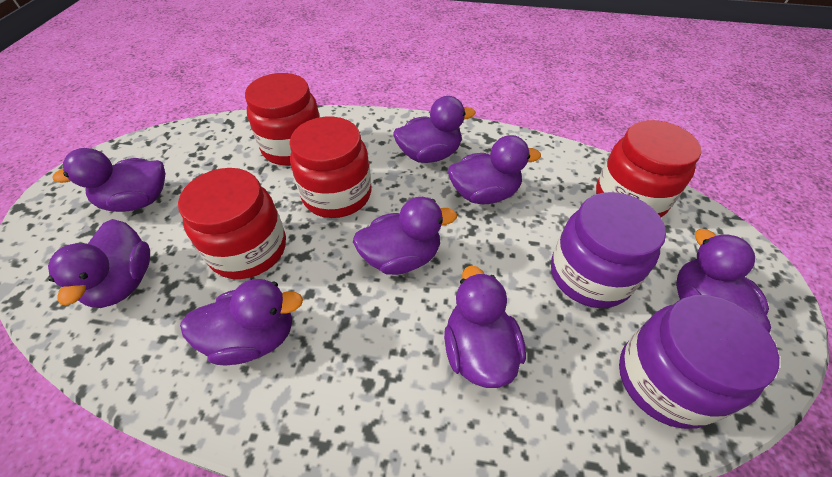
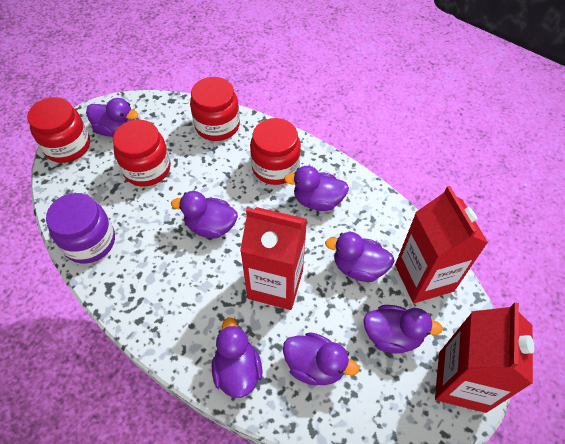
purple duck: 8 -> 7
purple jar: 2 -> 1
red carton: 0 -> 3

